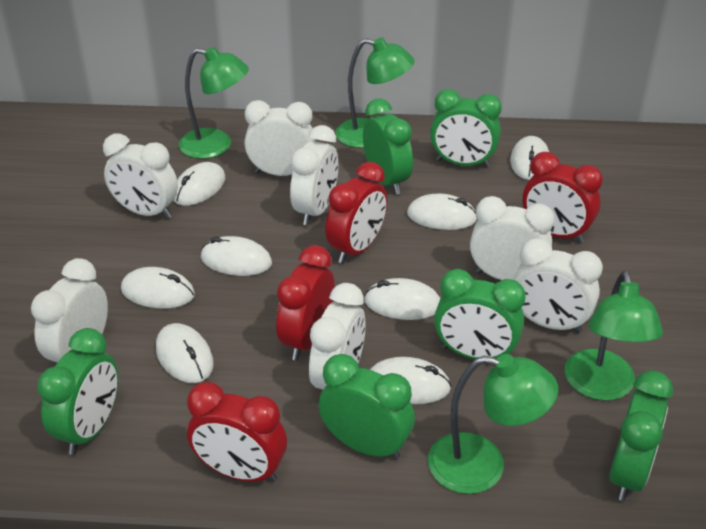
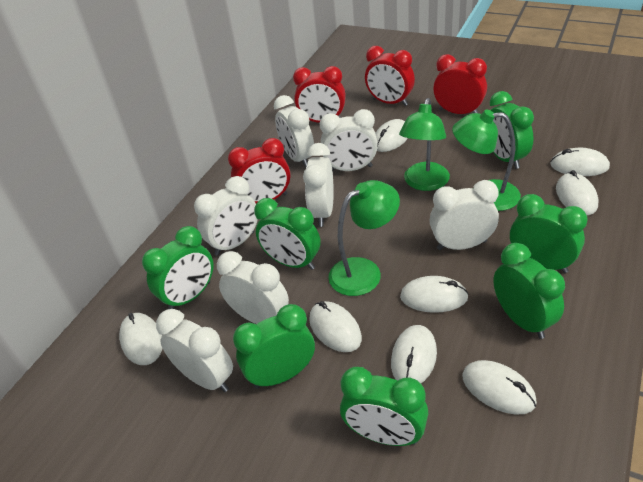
green clock: 6 -> 7
green lamp: 4 -> 3

